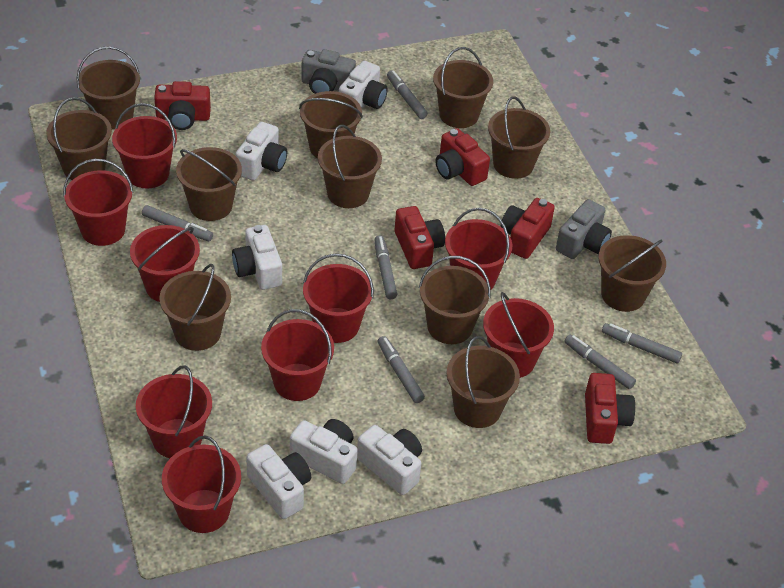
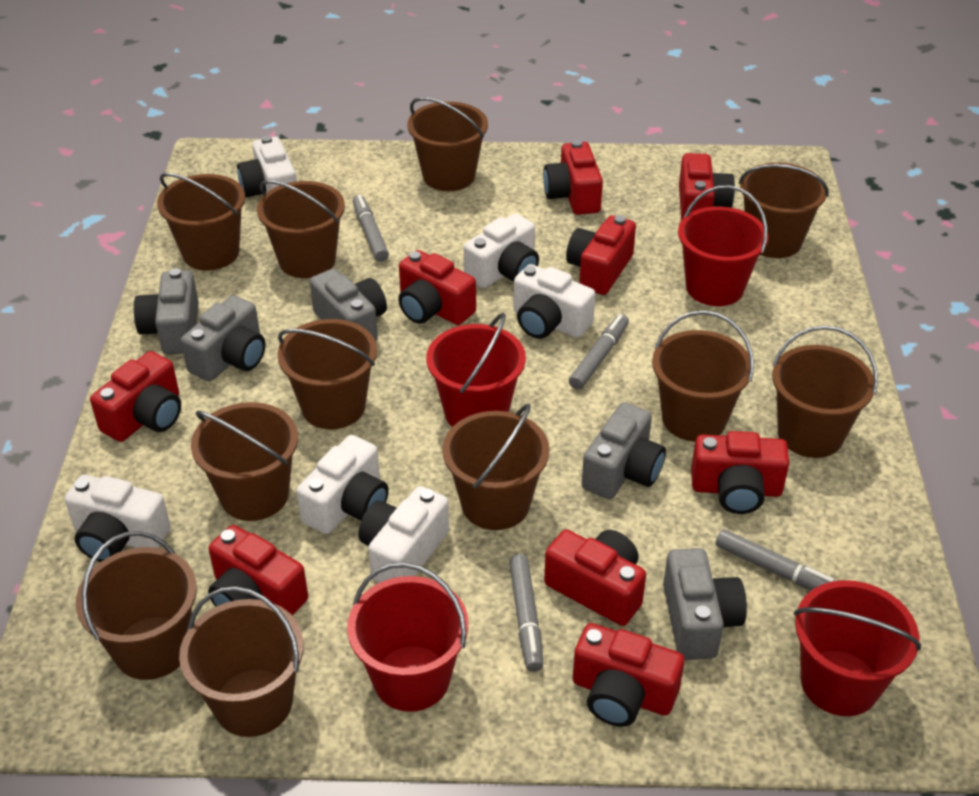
grey camera: 2 -> 5
grey marker: 6 -> 4
red bucket: 9 -> 4
red camera: 5 -> 9

